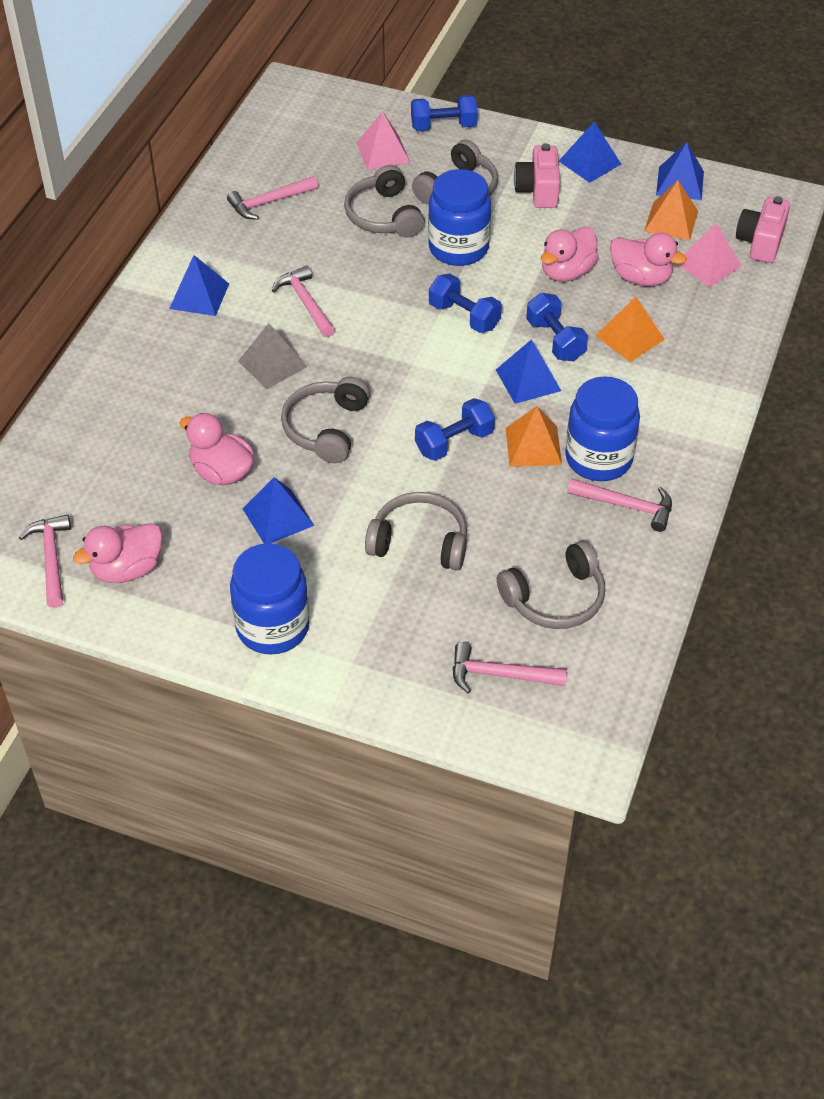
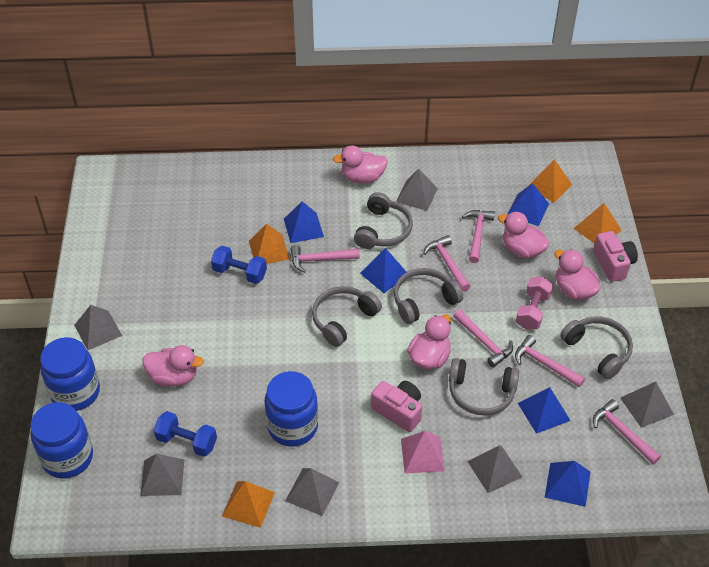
blue dumbbell: 4 -> 2
grey pyramid: 1 -> 6
orange pyramid: 3 -> 4
pink duck: 4 -> 5
pink dumbbell: 0 -> 1
pink hammer: 5 -> 6
pink pyramid: 2 -> 1

